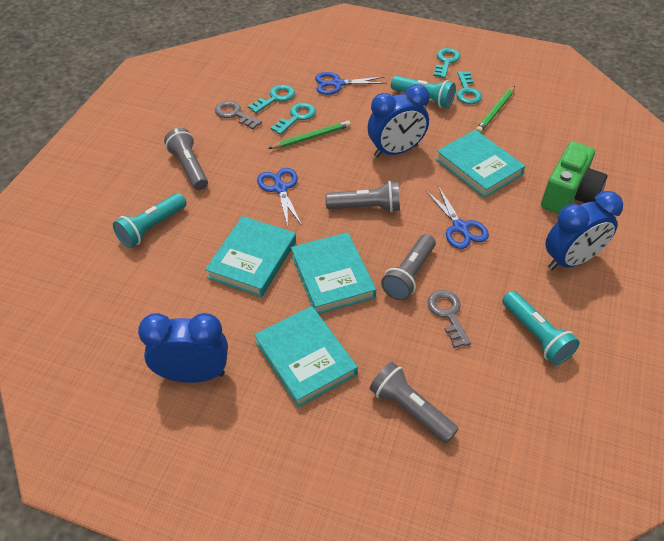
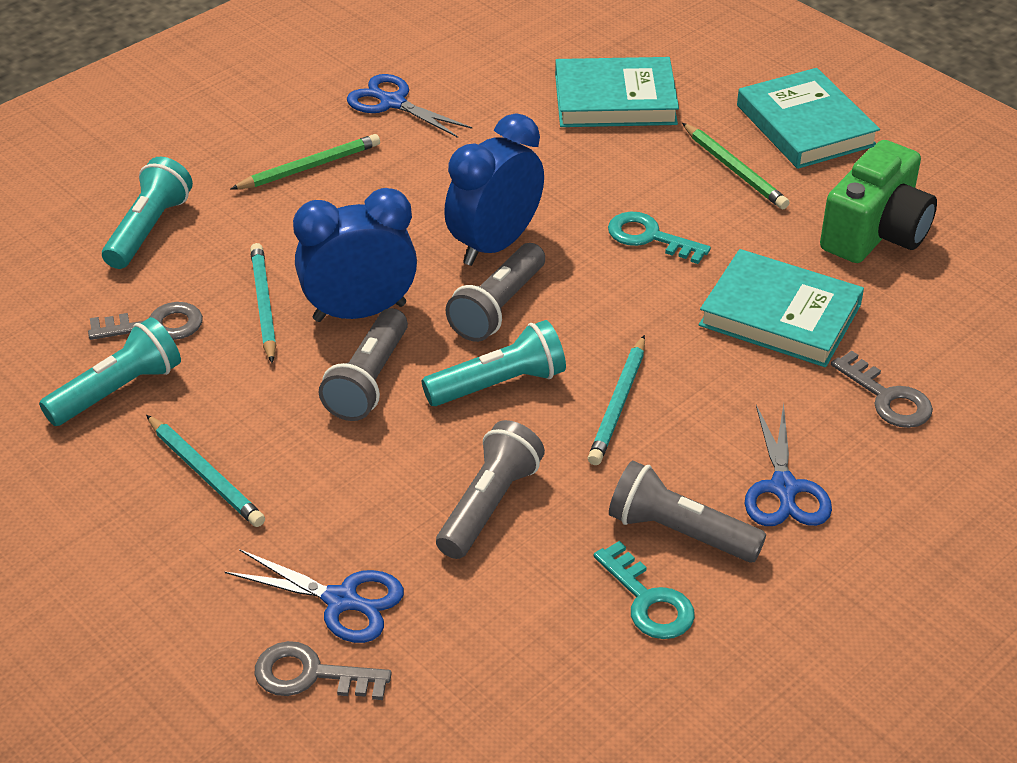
blue clock: 3 -> 2
grey key: 2 -> 3
turquoise book: 4 -> 3
turquoise key: 4 -> 2
turquoise pencil: 0 -> 3

